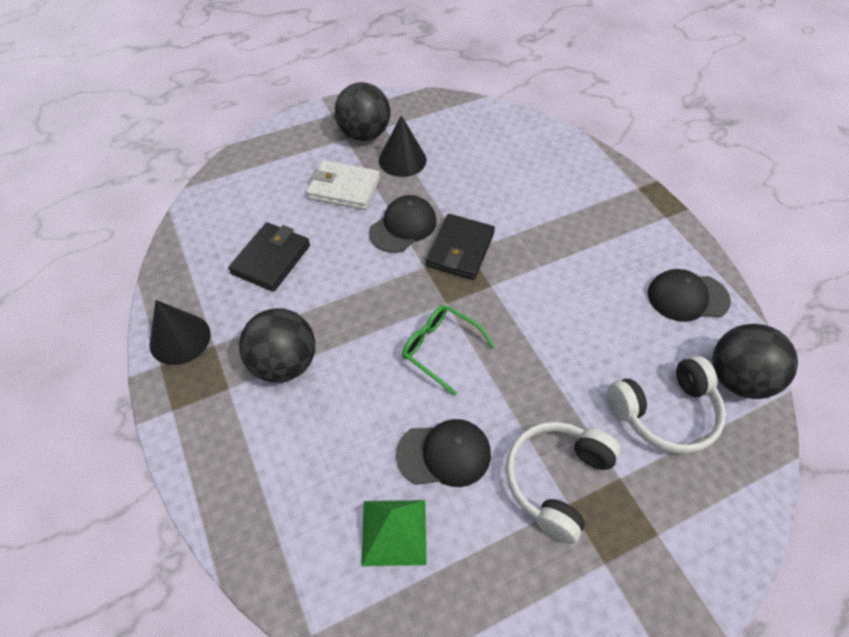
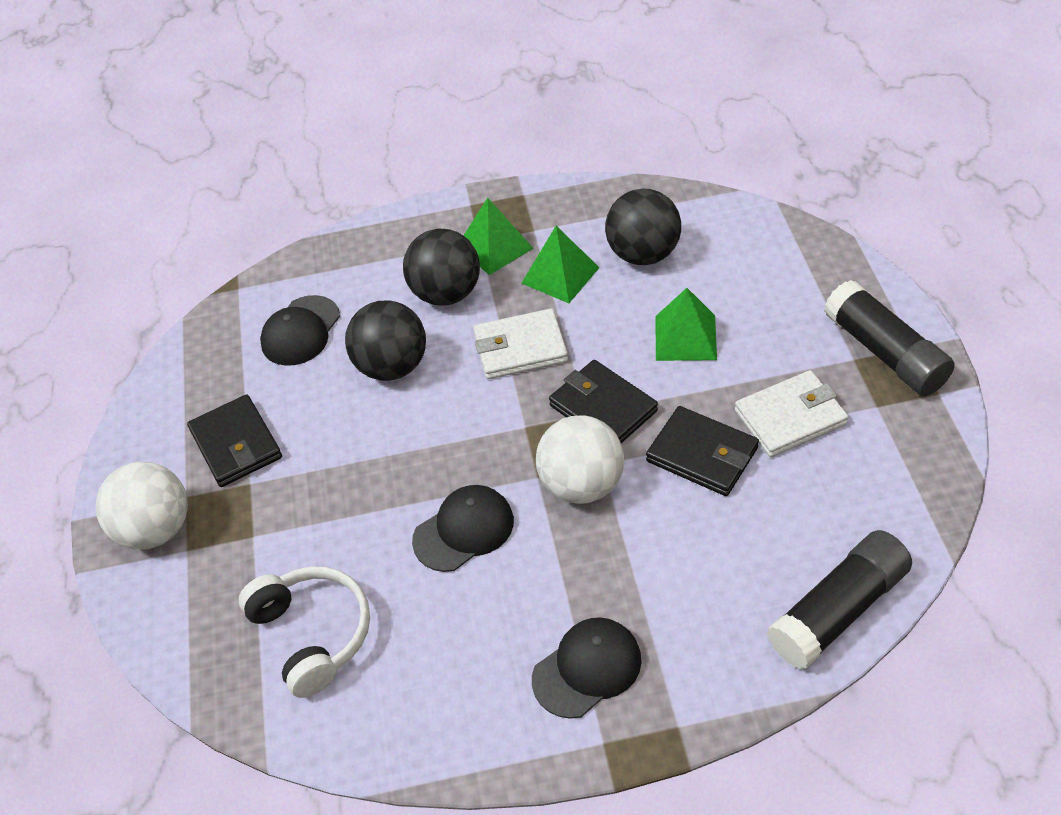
black cone: 2 -> 0
black glue stick: 0 -> 2
black wallet: 2 -> 3
green glasses: 1 -> 0
green pyramid: 1 -> 3
white ball: 0 -> 2
white headphones: 2 -> 1
white wallet: 1 -> 2

